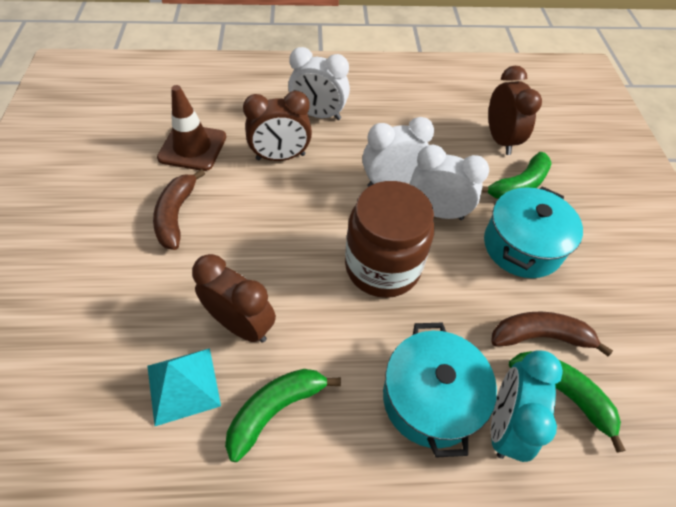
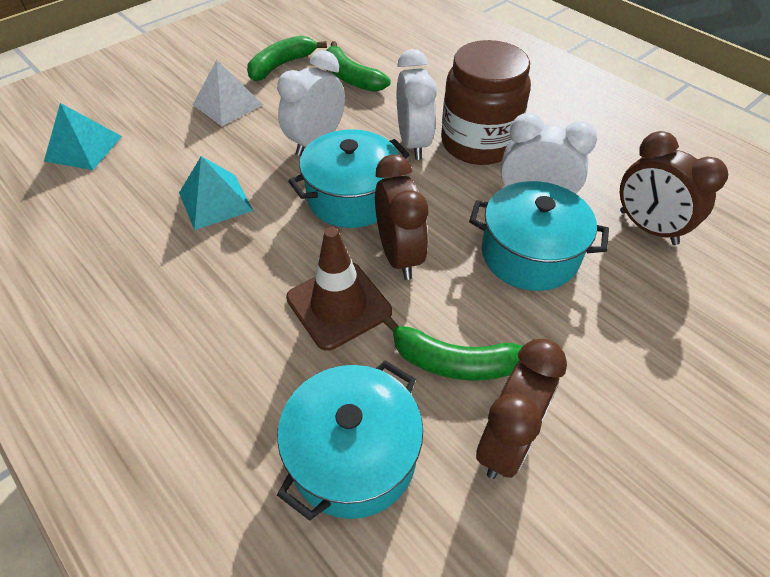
brown banana: 2 -> 0
turquoise clock: 1 -> 0
turquoise pot: 2 -> 3
turquoise pyramid: 1 -> 2
white pyramid: 0 -> 1

